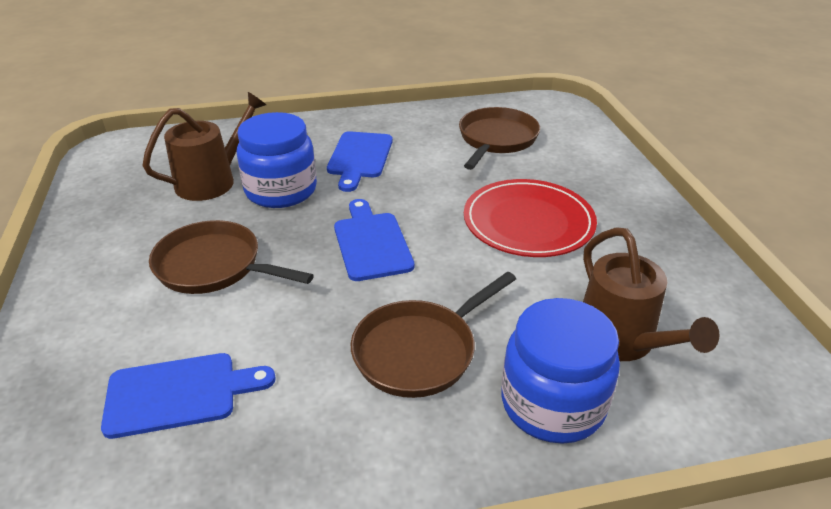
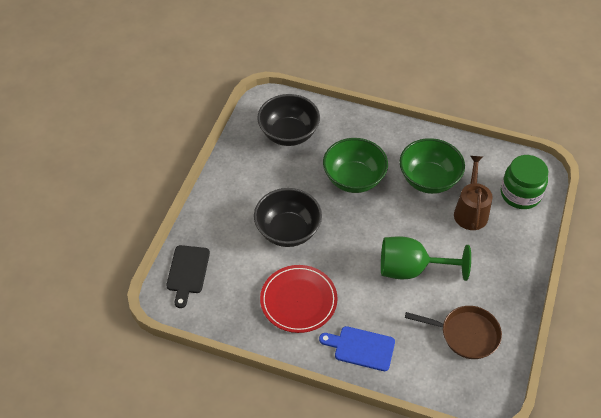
black bowl: 0 -> 2
black cutting board: 0 -> 1
blue cutting board: 3 -> 1
blue jar: 2 -> 0
brown pan: 3 -> 1
brown watering can: 2 -> 1
green bowl: 0 -> 2
green goblet: 0 -> 1
green jar: 0 -> 1

